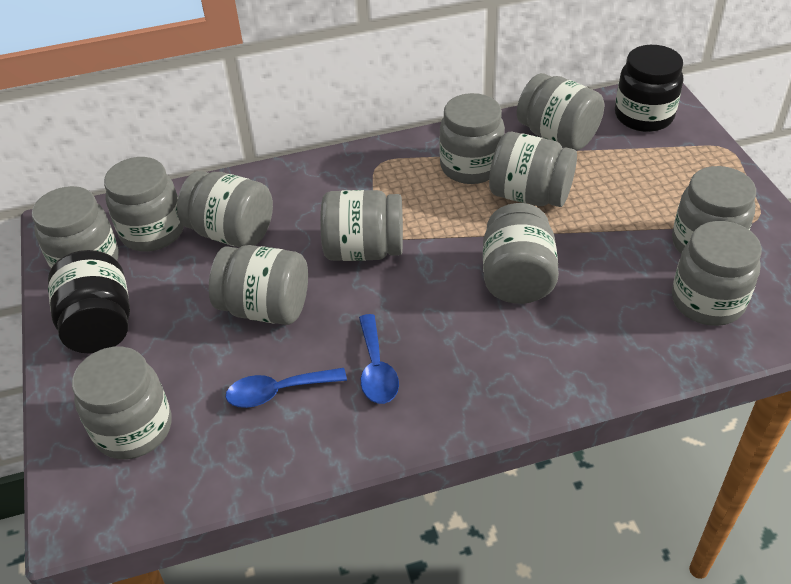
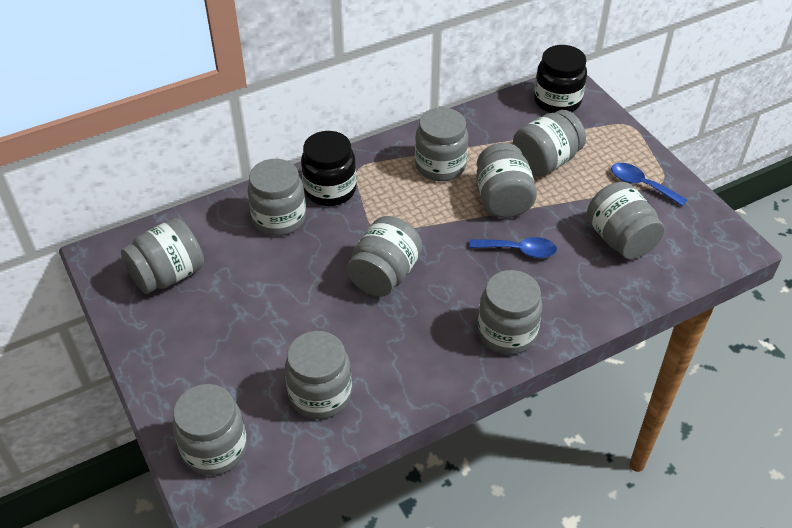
grey jar: 12 -> 10

